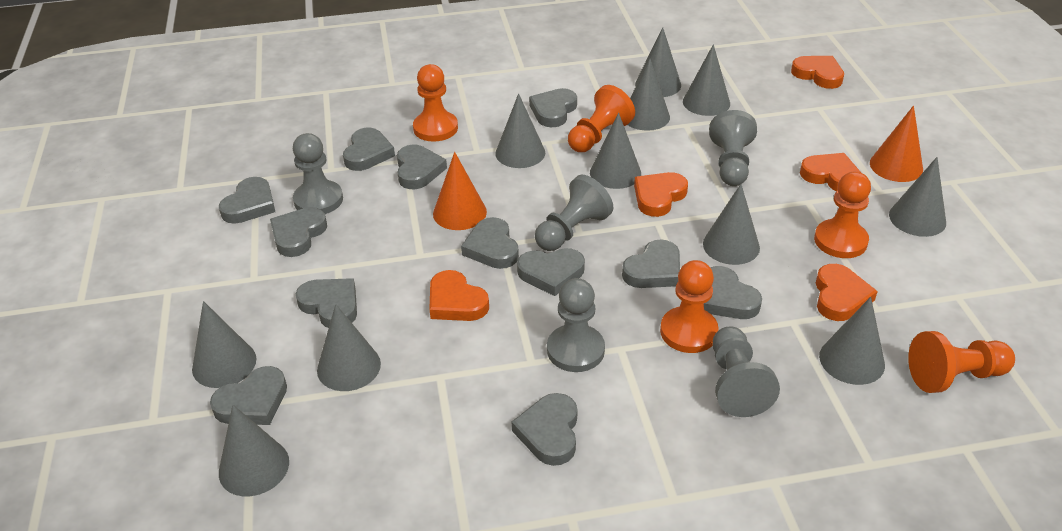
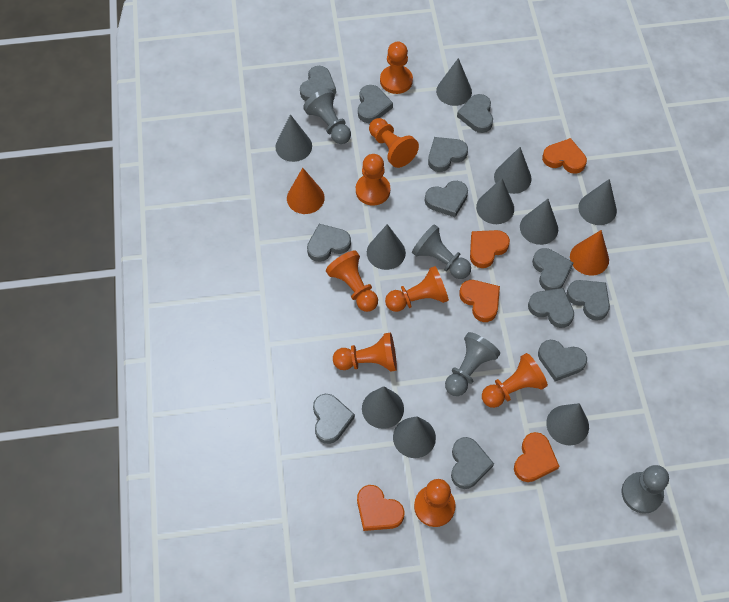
grey cone: 11 -> 10
grey pawn: 5 -> 4
orange pawn: 5 -> 8

